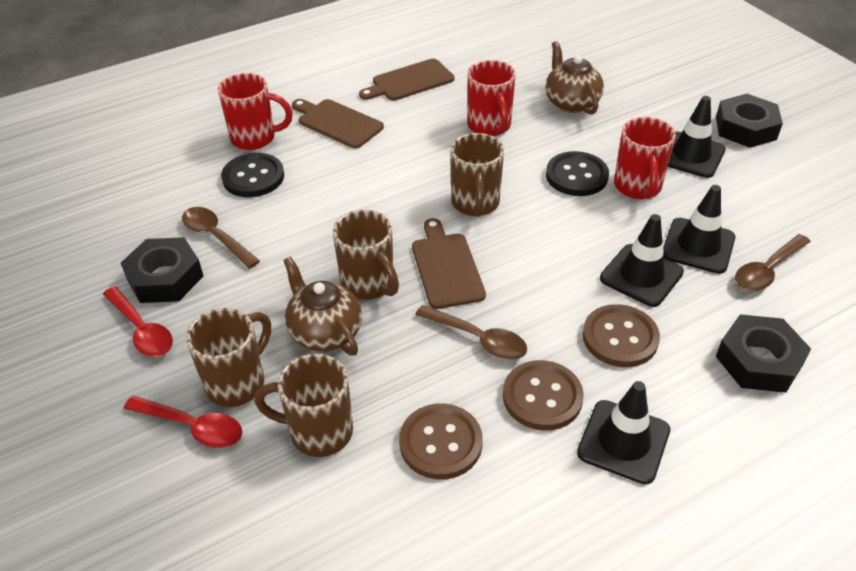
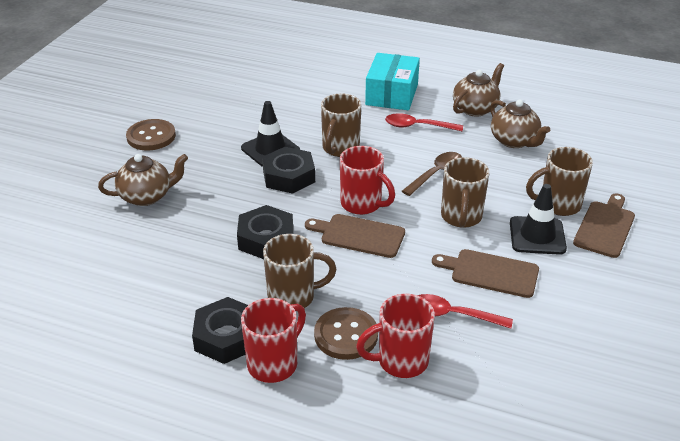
black button: 2 -> 0
black traffic cone: 4 -> 2
brown button: 3 -> 2
brown spoon: 3 -> 1
brown teapot: 2 -> 3
turquoise box: 0 -> 1

